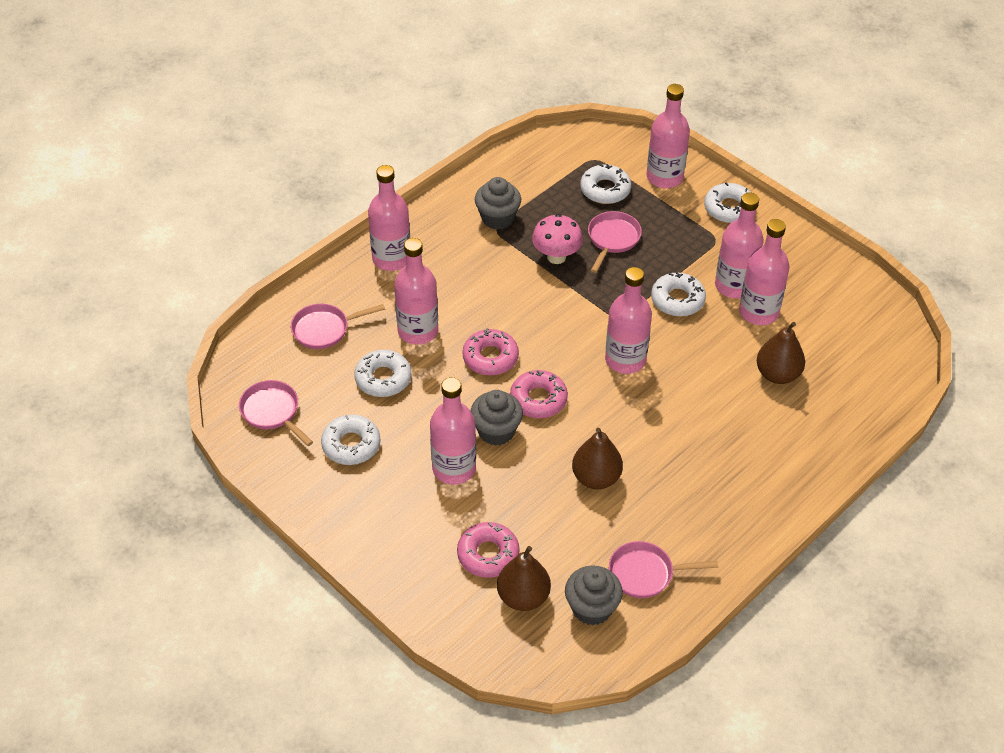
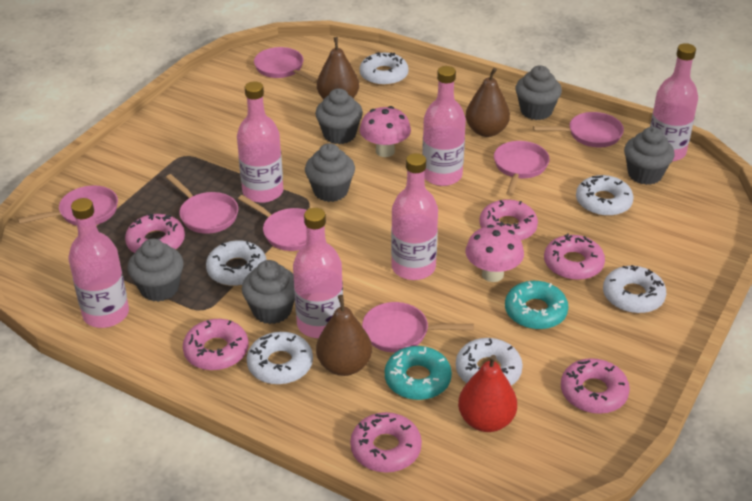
grey cupcake: 3 -> 6
pink bottle: 7 -> 6
pink donut: 3 -> 6
pink mushroom: 1 -> 2
pink pan: 4 -> 7
red pear: 0 -> 1
turquoise donut: 0 -> 2
white donut: 5 -> 6

